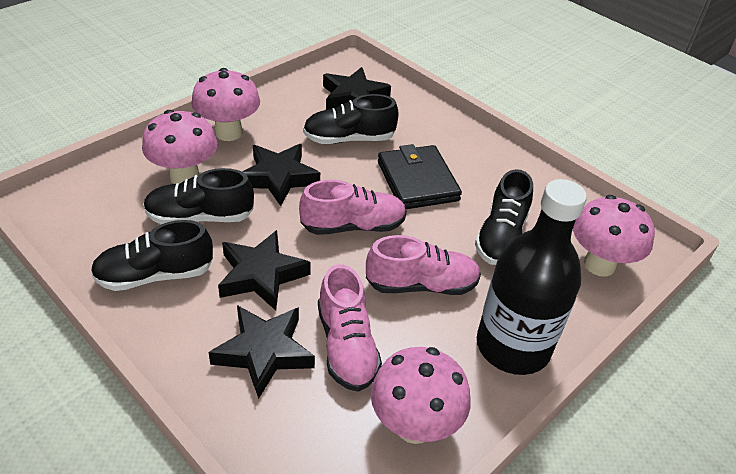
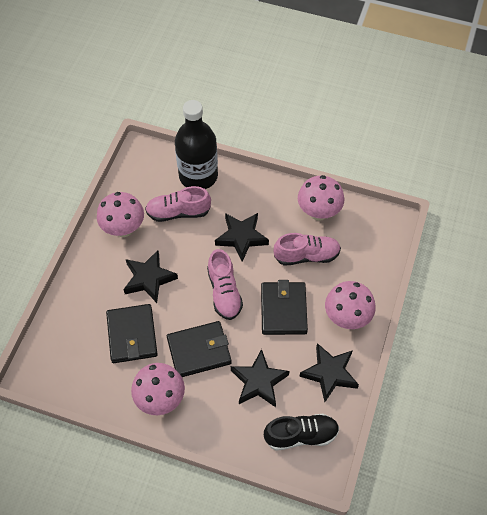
black shoe: 4 -> 1
black wallet: 1 -> 3

